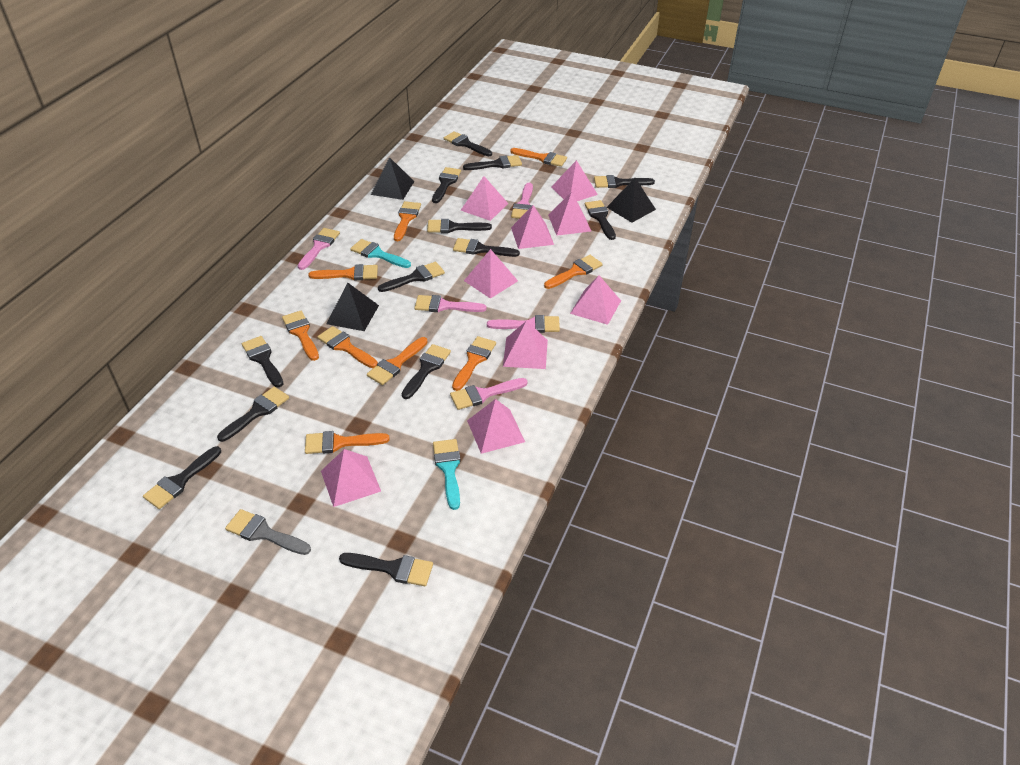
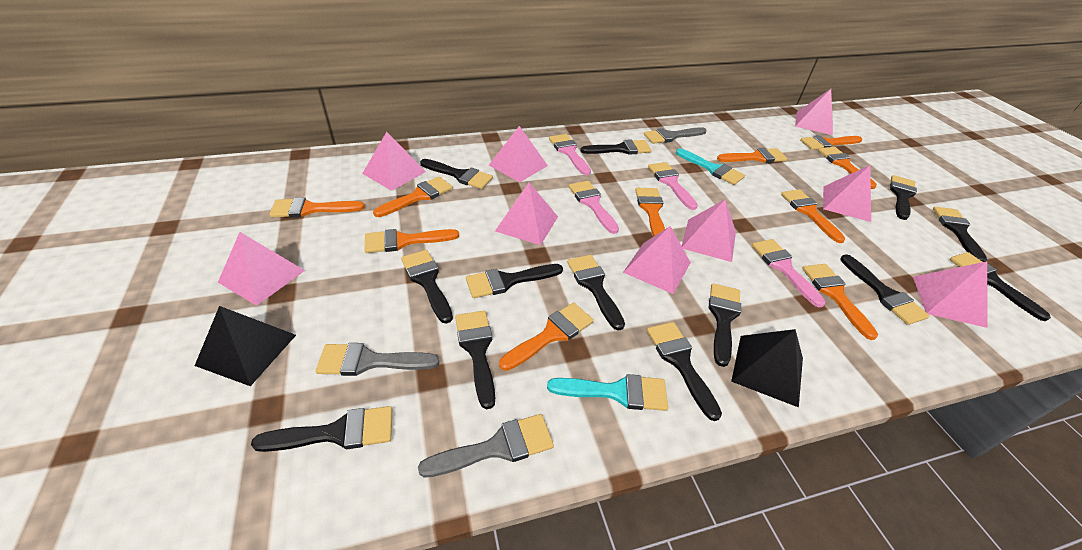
black pyramid: 3 -> 2
grey brush: 1 -> 3
orange brush: 9 -> 10
pink brush: 5 -> 4

